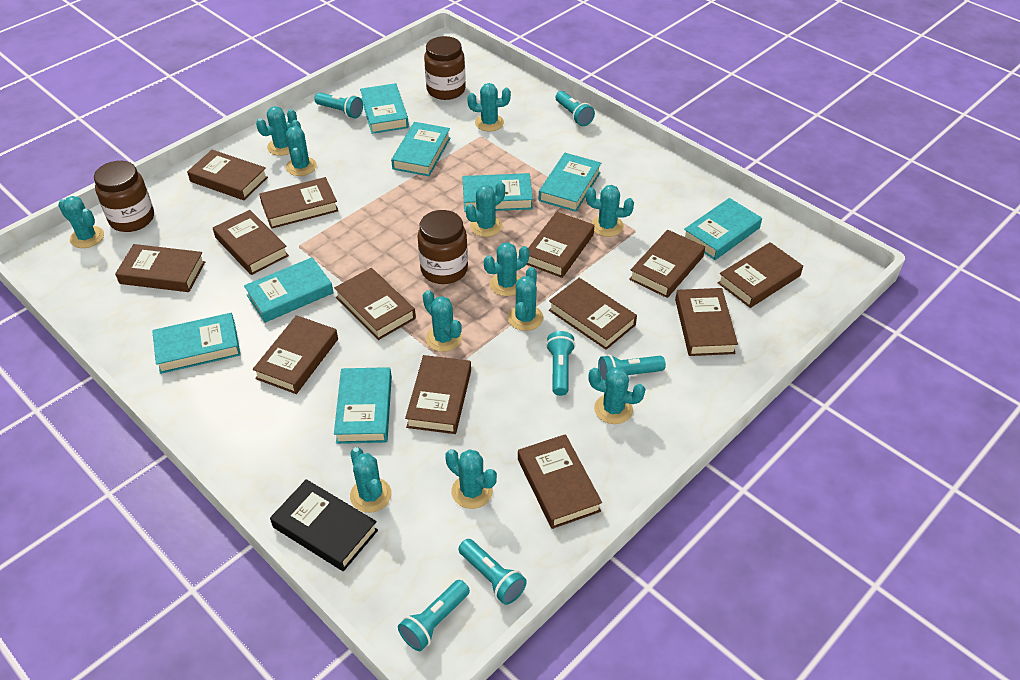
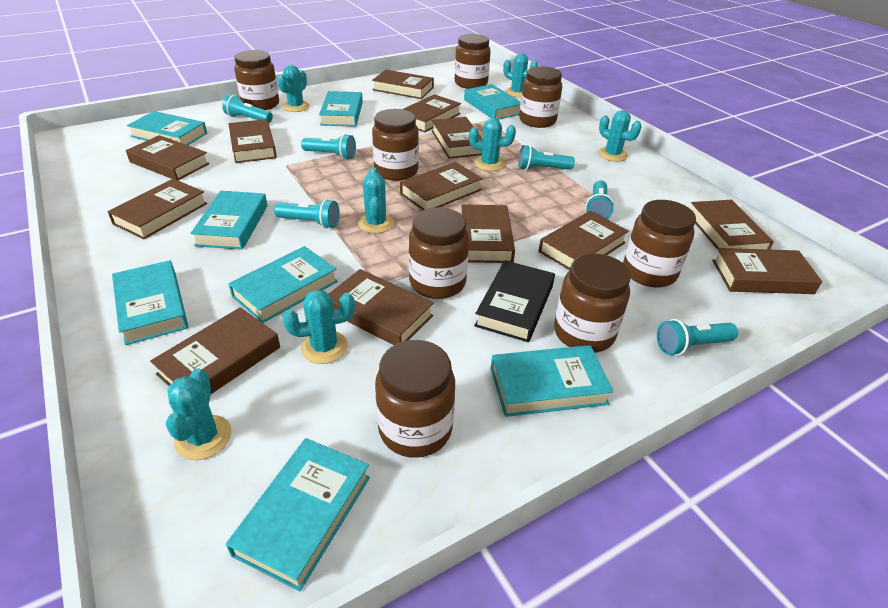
brown jar: 3 -> 8
turquoise cactus: 12 -> 7

